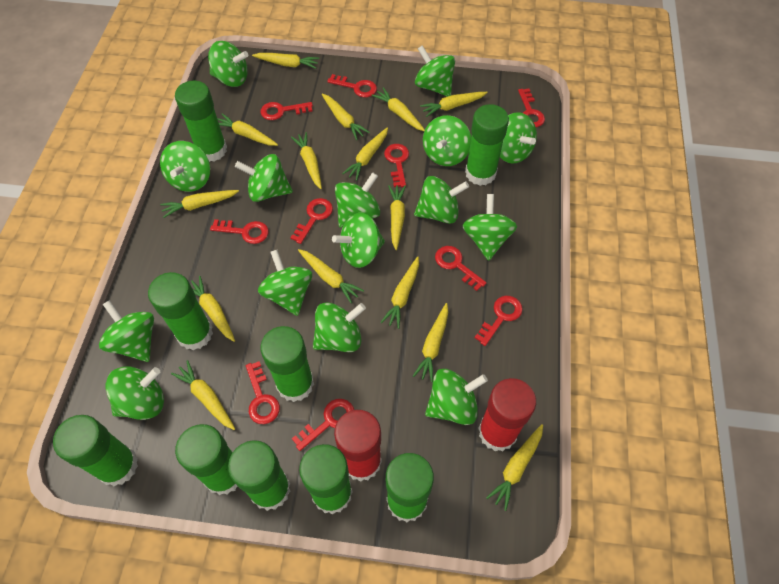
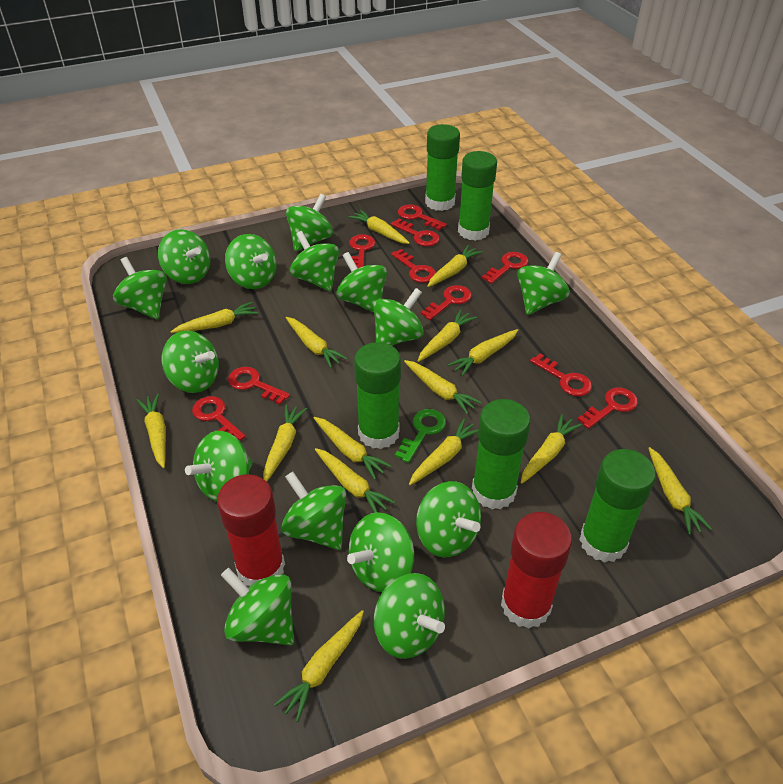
green glue stick: 9 -> 5
green key: 0 -> 1

